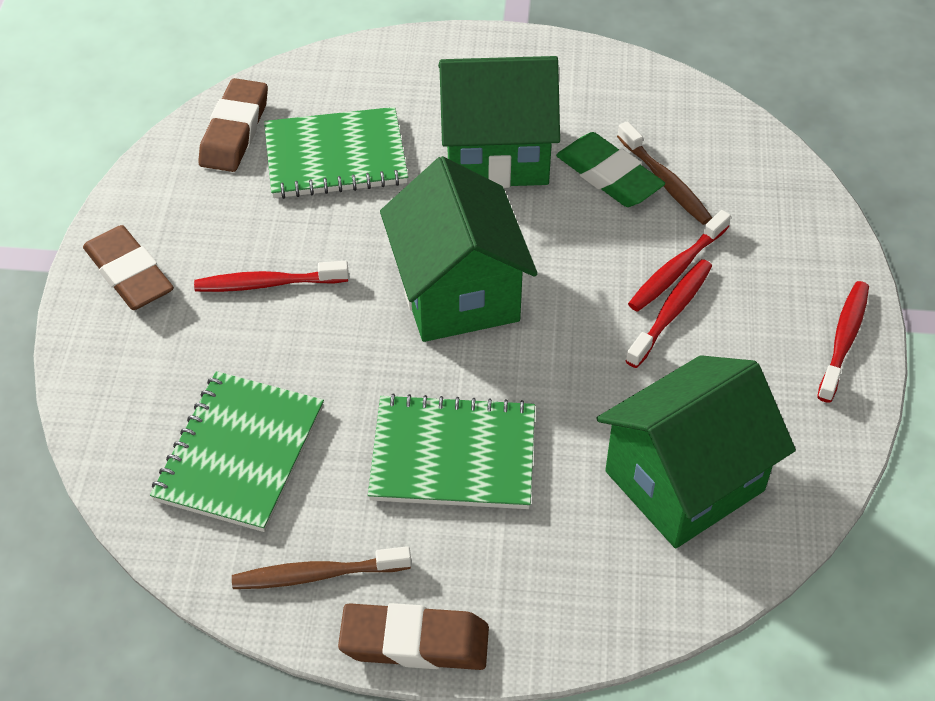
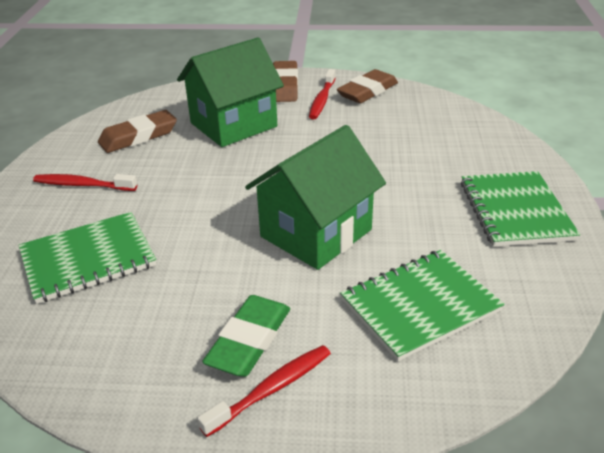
brown toothbrush: 2 -> 0
green house: 3 -> 2
red toothbrush: 4 -> 3

